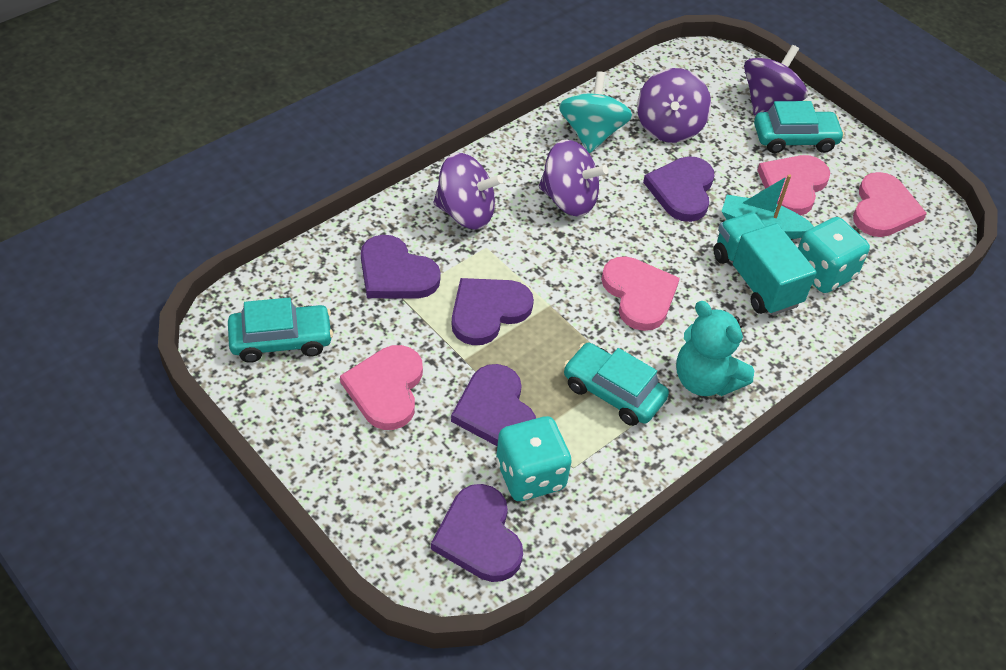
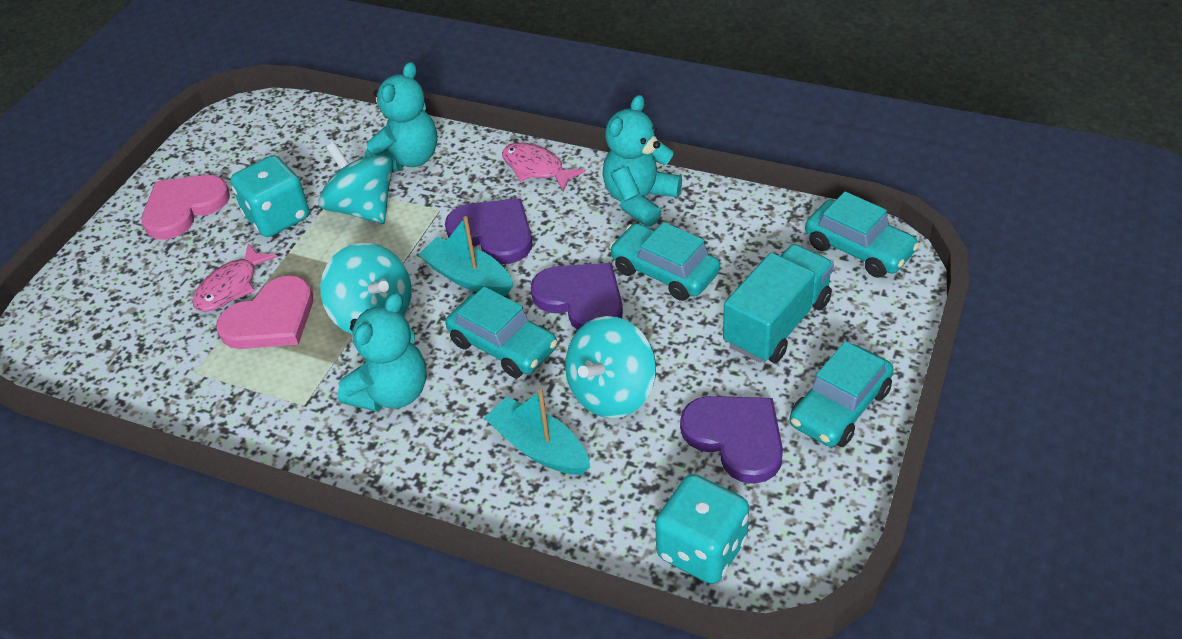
pink fish: 0 -> 2
pink heart: 4 -> 2
purple heart: 5 -> 3
purple spinning top: 4 -> 0
turquoise boat: 1 -> 2
turquoise car: 3 -> 4
turquoise spinning top: 1 -> 3
turquoise teddy bear: 1 -> 3

